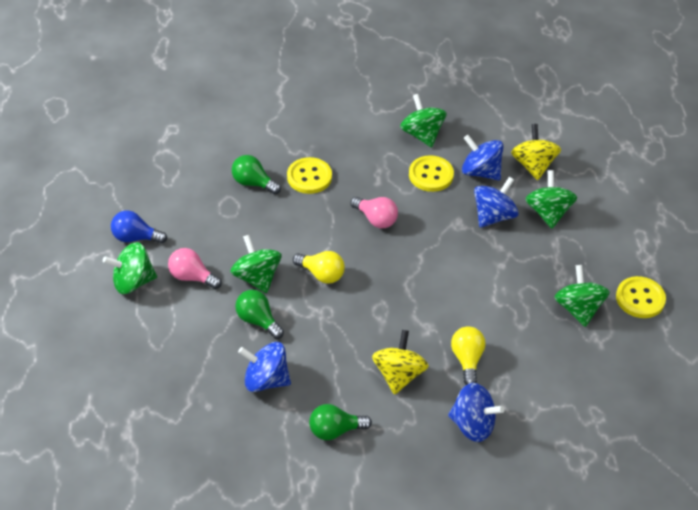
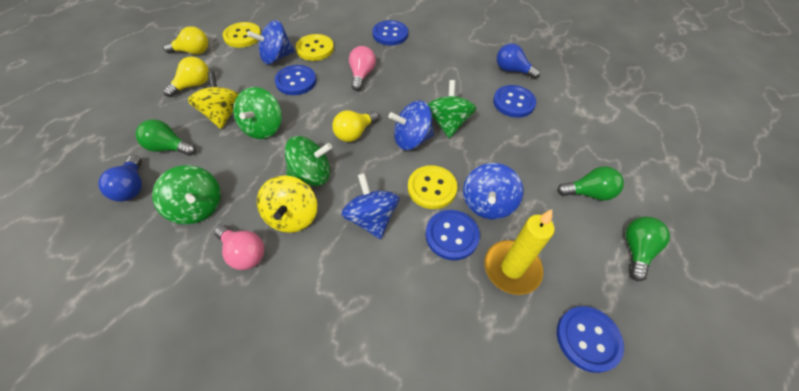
blue button: 0 -> 5
blue light bulb: 1 -> 2
green spinning top: 5 -> 4
yellow candle: 0 -> 1
yellow light bulb: 2 -> 3

